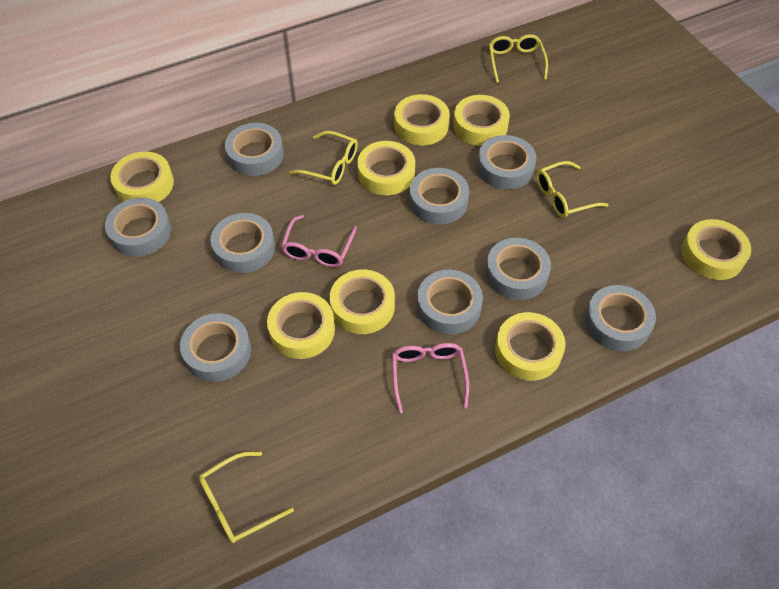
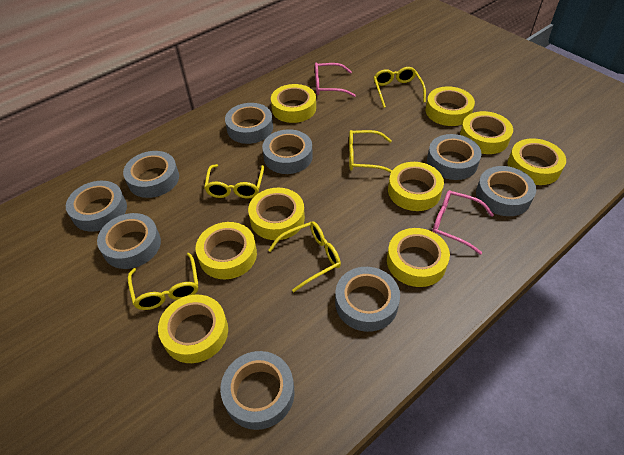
yellow glasses: 4 -> 5
yellow tape: 8 -> 9

